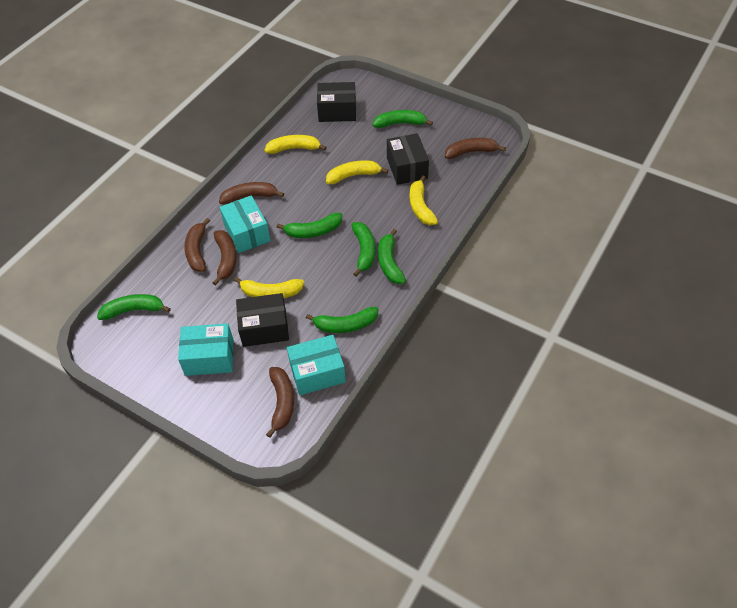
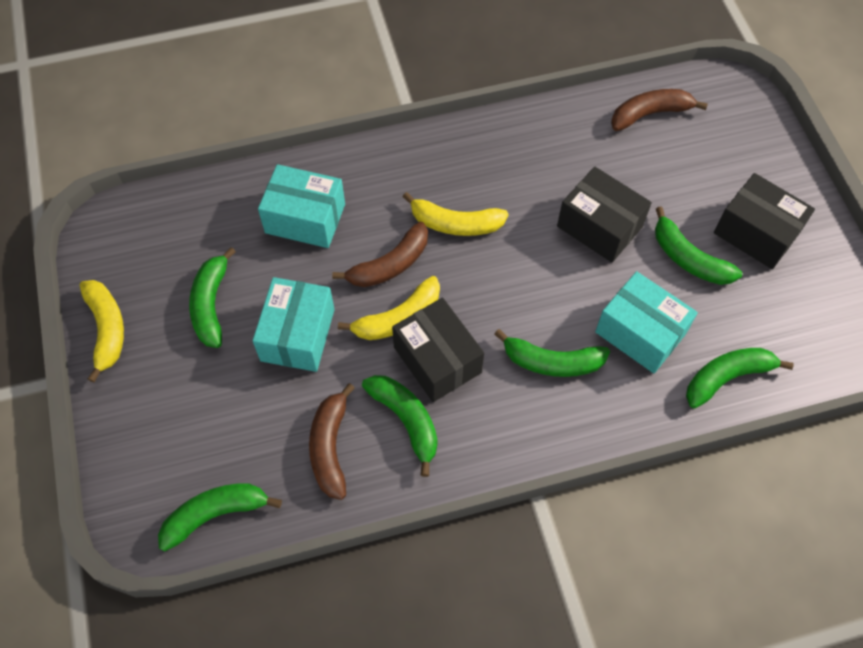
brown banana: 5 -> 3
yellow banana: 4 -> 3

